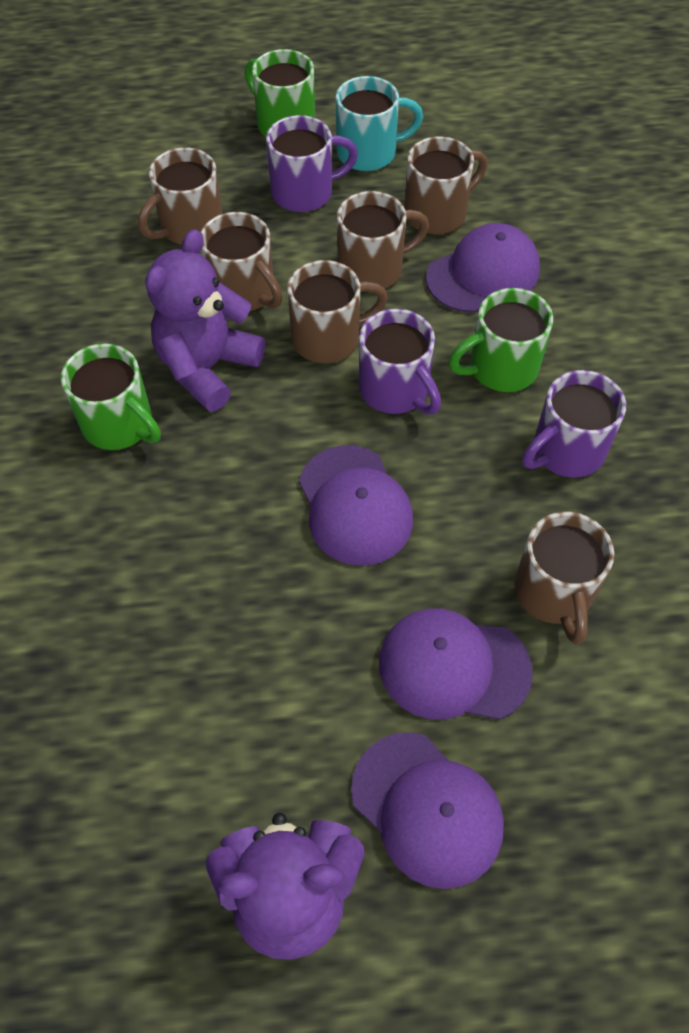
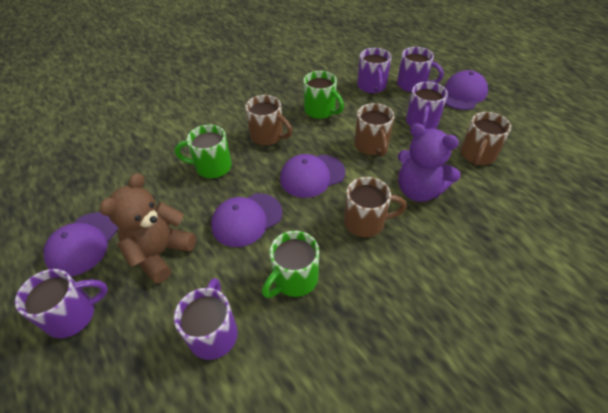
brown mug: 6 -> 4
brown teddy bear: 0 -> 1
purple mug: 3 -> 5
purple teddy bear: 2 -> 1
turquoise mug: 1 -> 0

